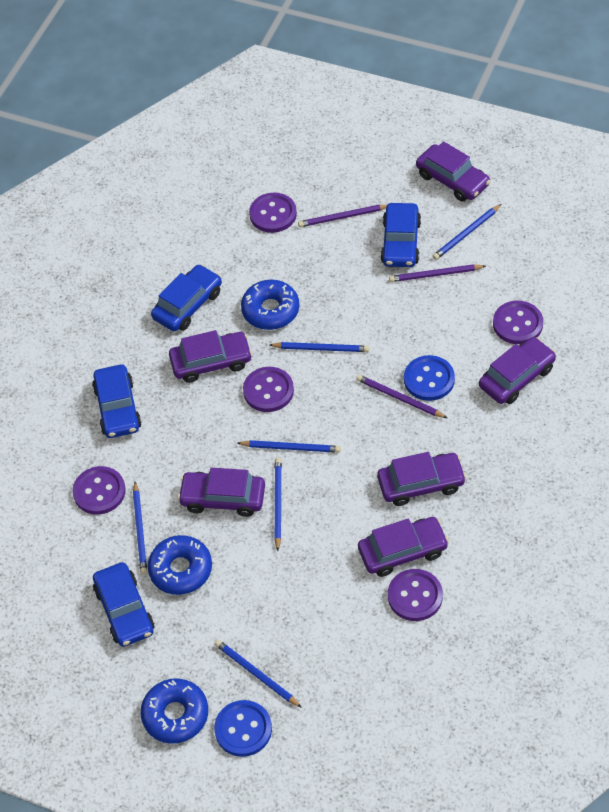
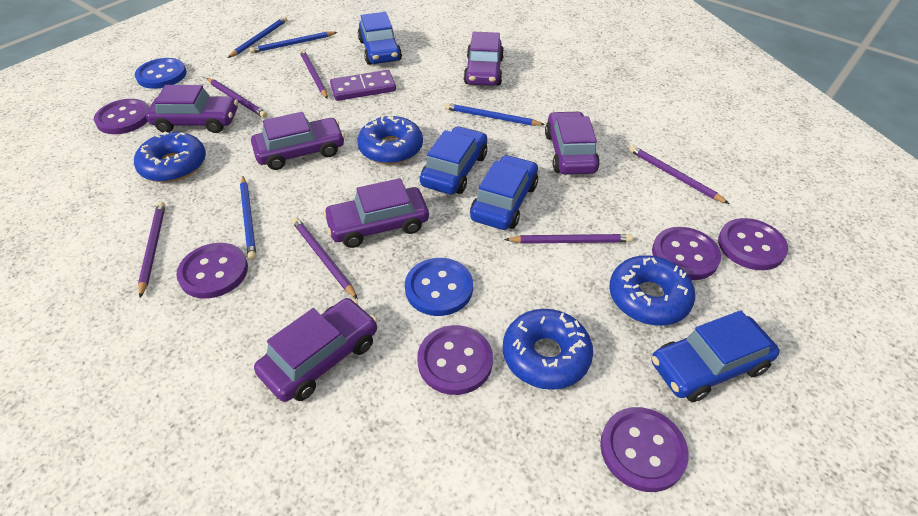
blue donut: 3 -> 4
blue pencil: 6 -> 4
purple button: 5 -> 6
purple domino: 0 -> 1
purple pencil: 3 -> 6

